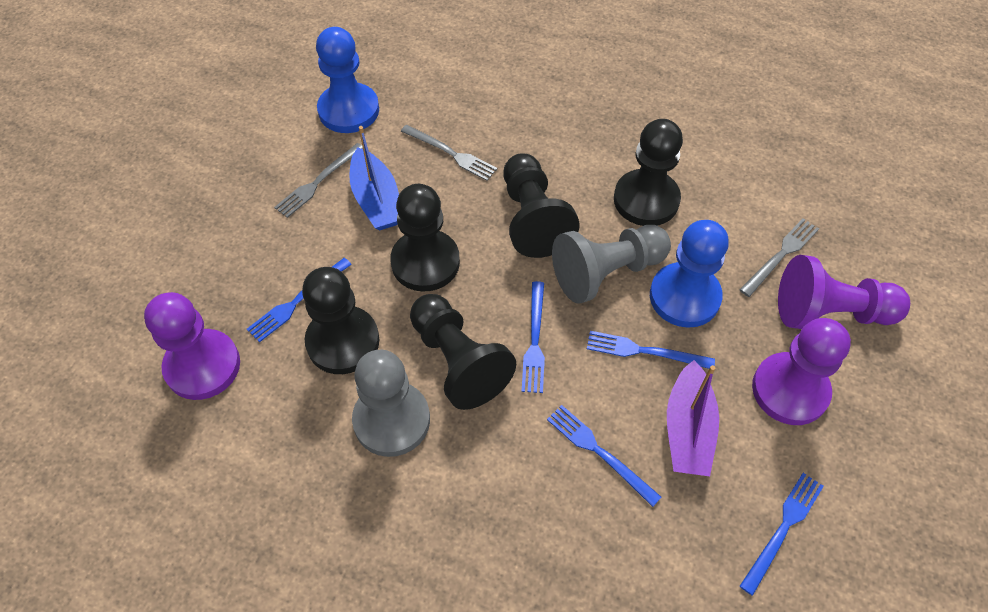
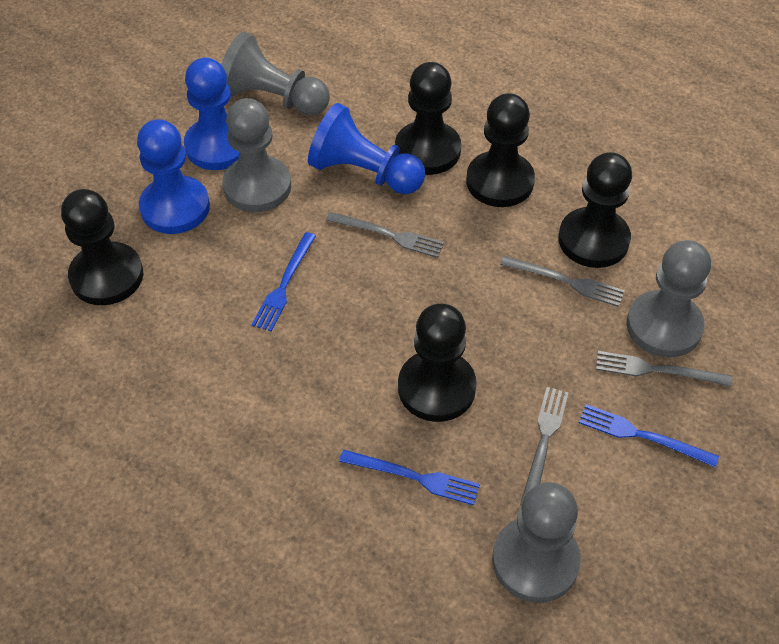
blue boat: 1 -> 0
blue fork: 5 -> 3
blue pawn: 2 -> 3
grey fork: 3 -> 4
grey pawn: 2 -> 4
purple boat: 1 -> 0
purple pawn: 3 -> 0

